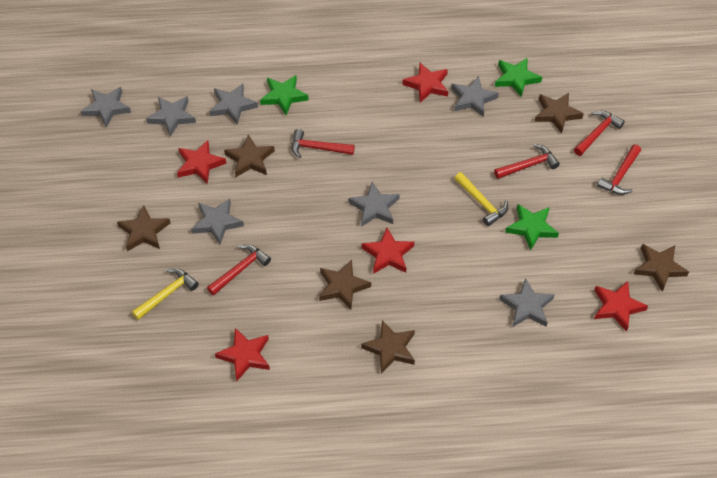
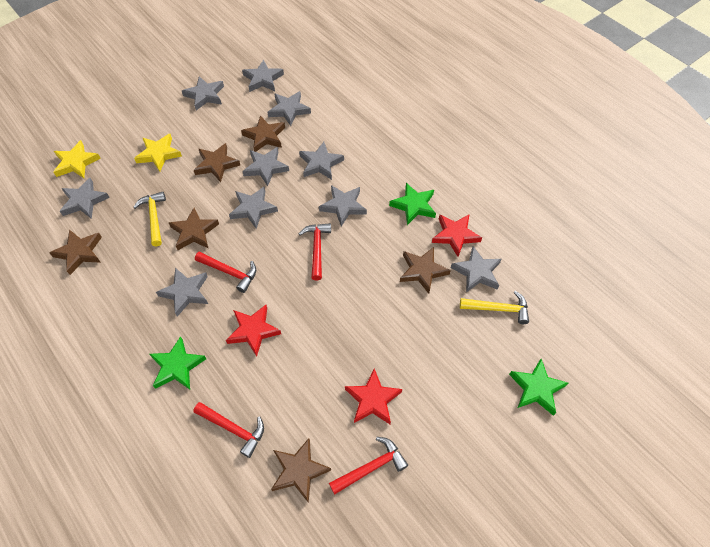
grey star: 7 -> 10
red hammer: 5 -> 4
red star: 5 -> 3
yellow star: 0 -> 2

